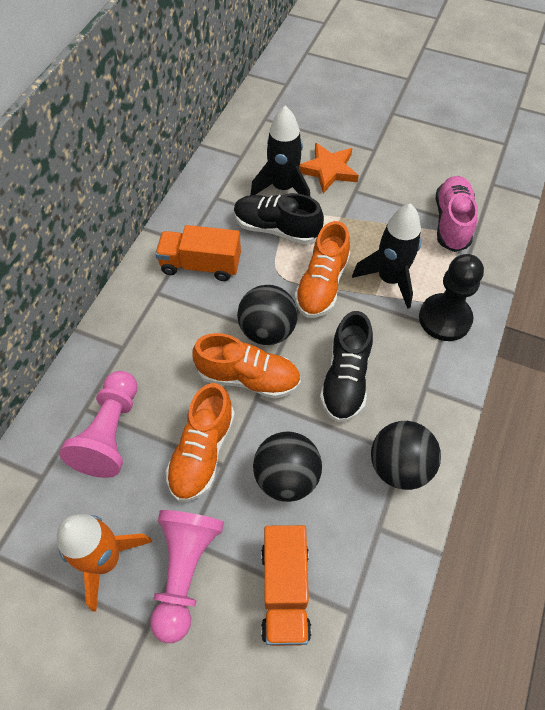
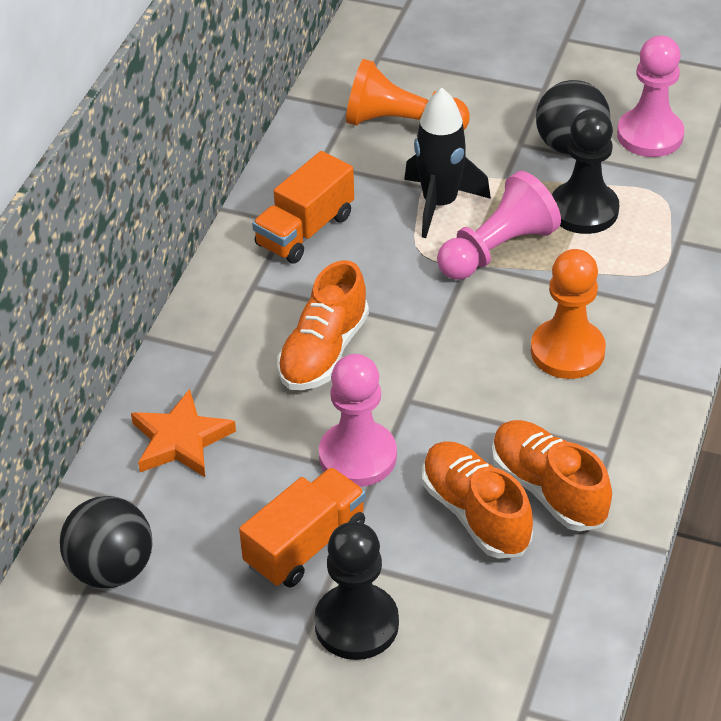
black ball: 3 -> 2
black pawn: 1 -> 2
black rocket: 2 -> 1
black shoe: 2 -> 0
orange pawn: 0 -> 2
orange rocket: 1 -> 0
pink pawn: 2 -> 3
pink shoe: 1 -> 0

